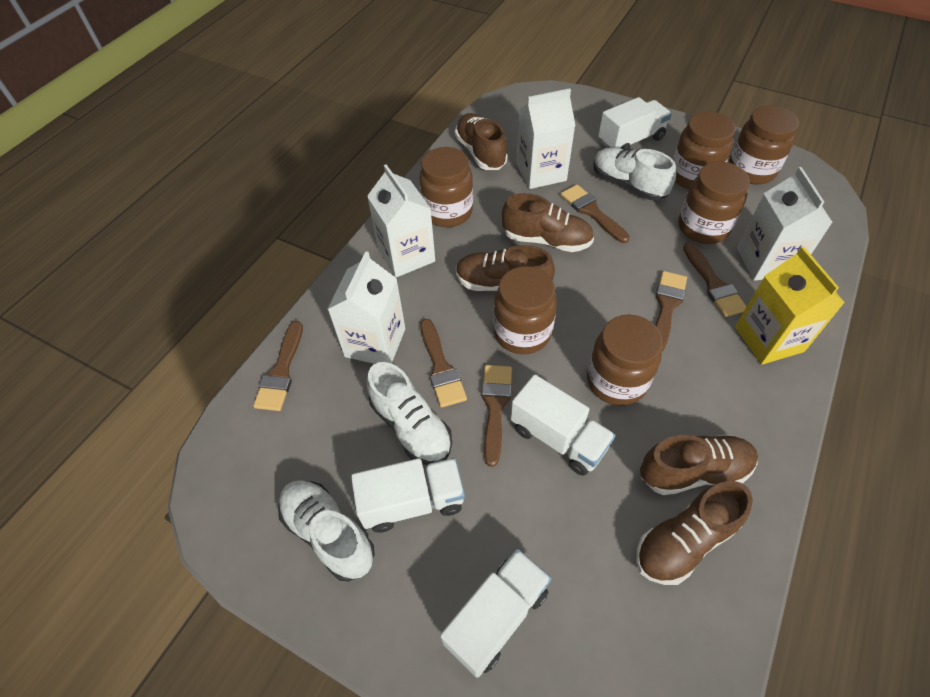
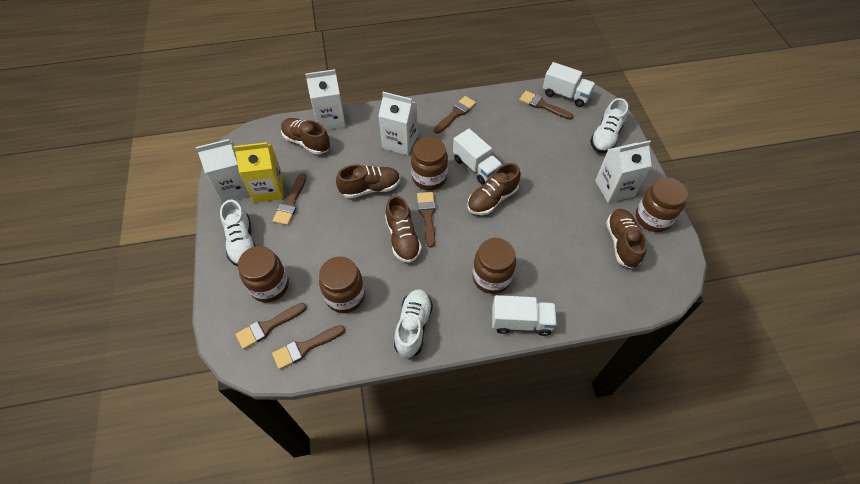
brown jar: 6 -> 5
white truck: 4 -> 3

